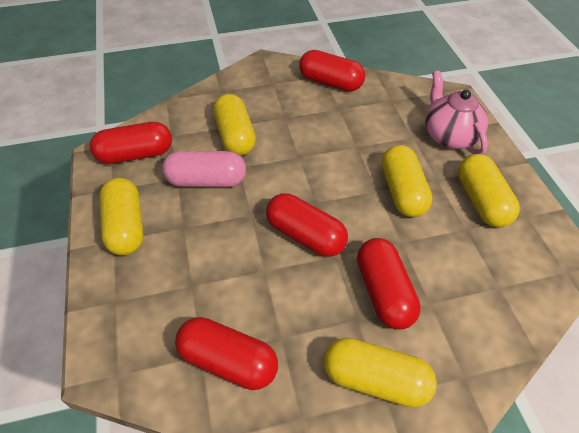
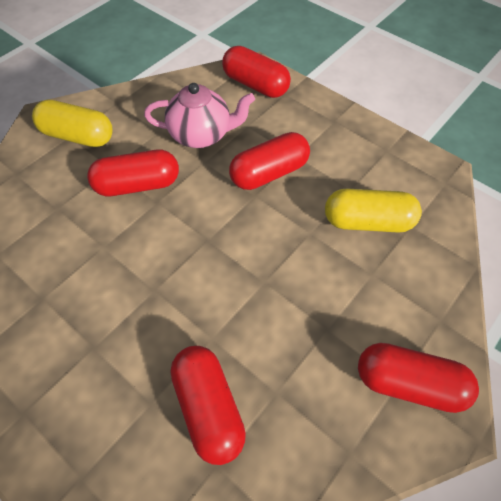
pink capsule: 1 -> 0
yellow capsule: 5 -> 2

